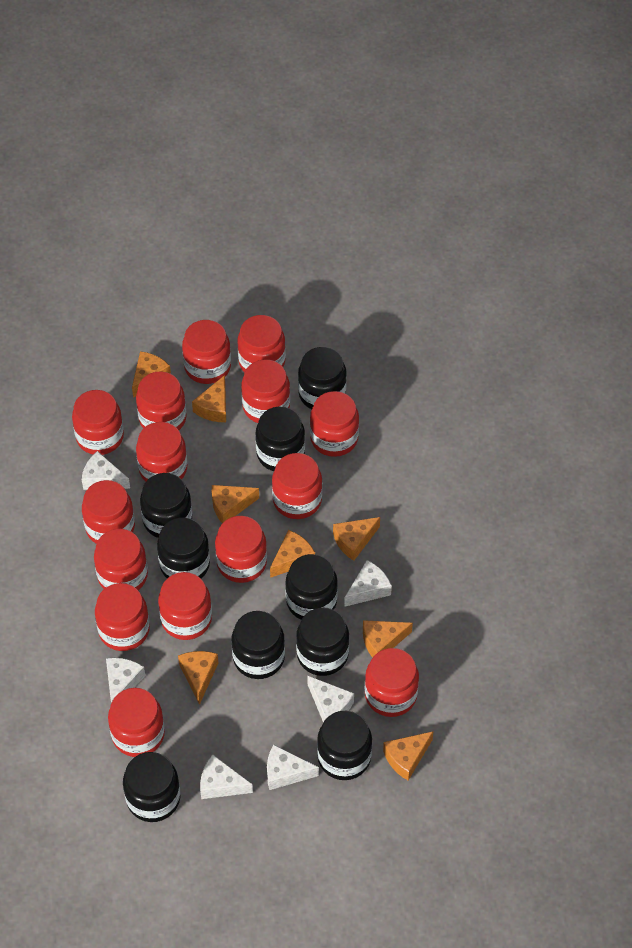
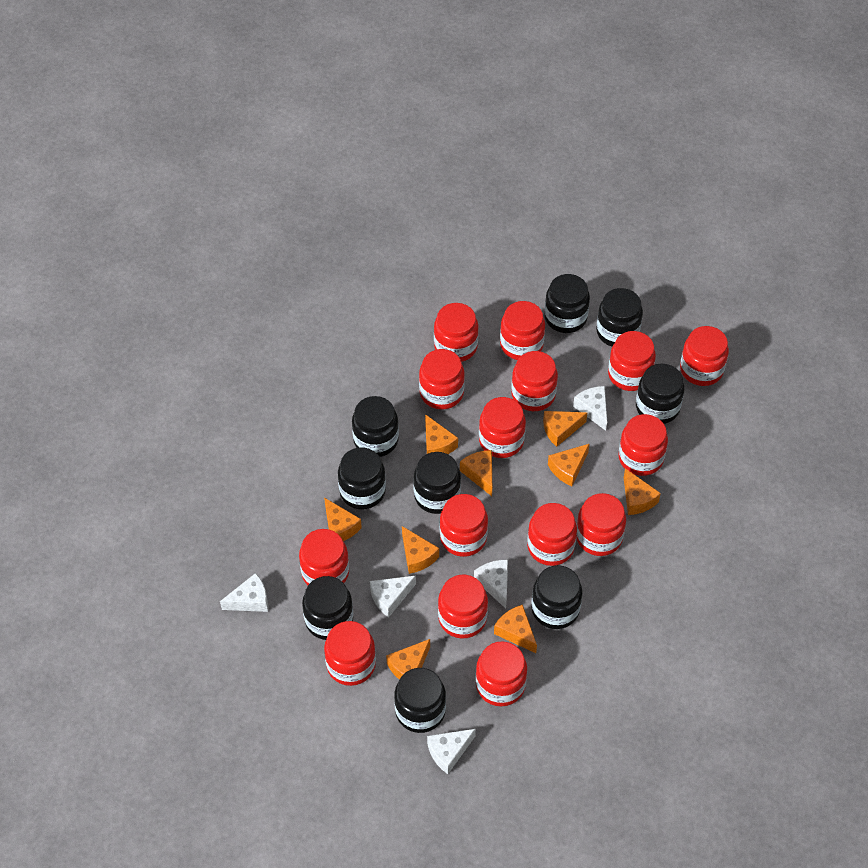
orange cheese: 8 -> 9
white cheese: 6 -> 5

